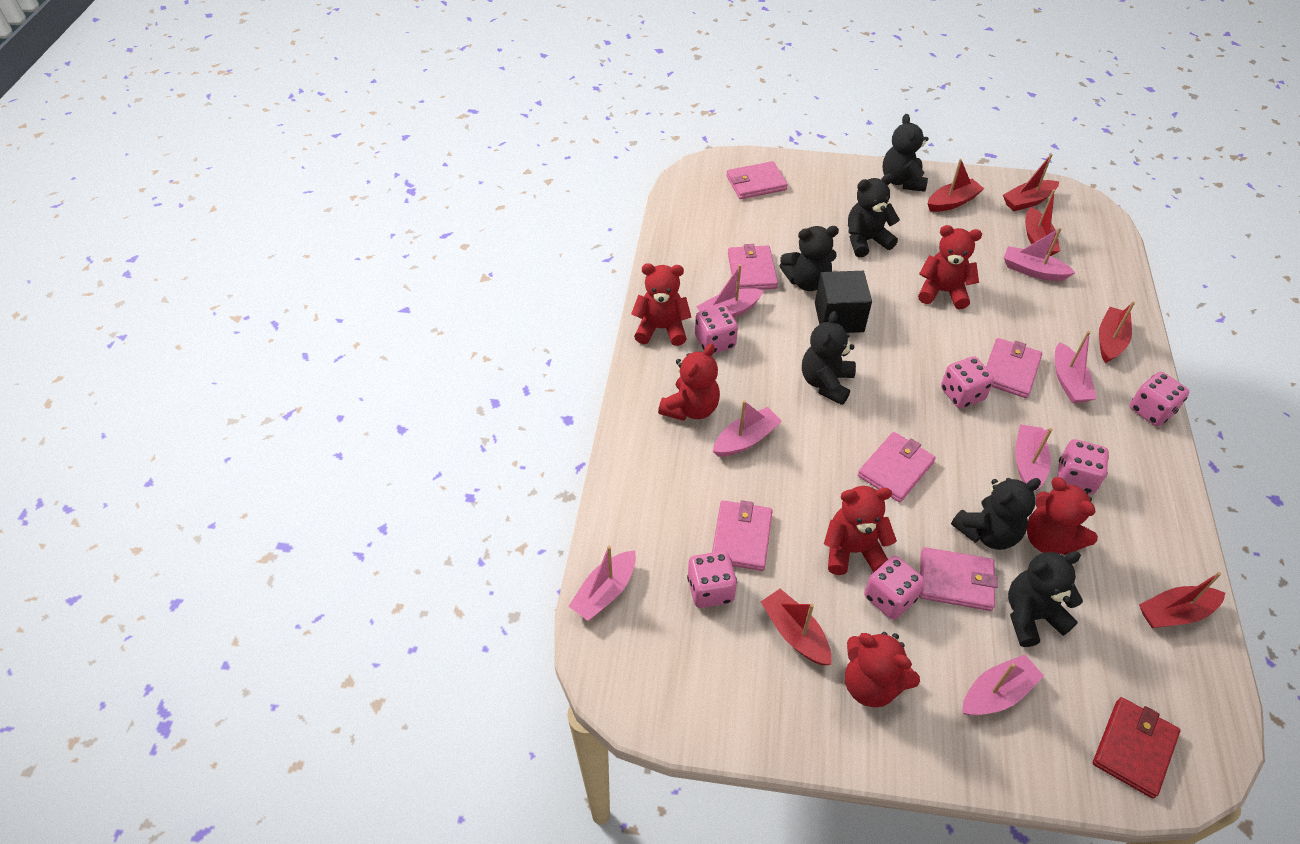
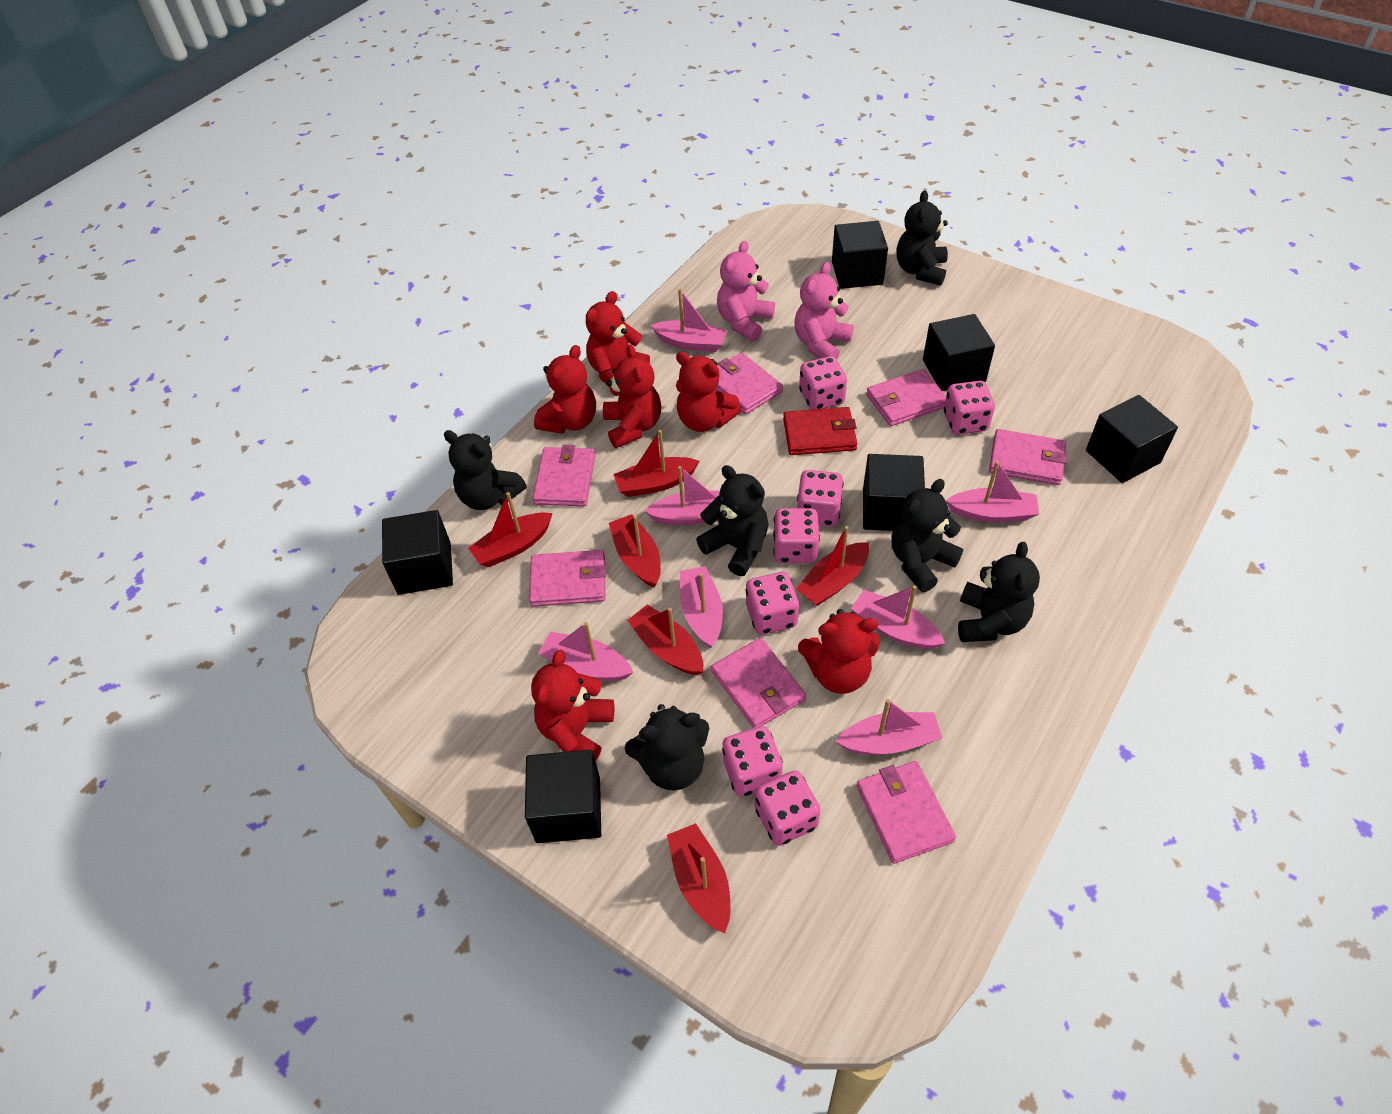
black cube: 1 -> 6
pink dice: 6 -> 7
pink teddy bear: 0 -> 2
pink wallet: 6 -> 7

